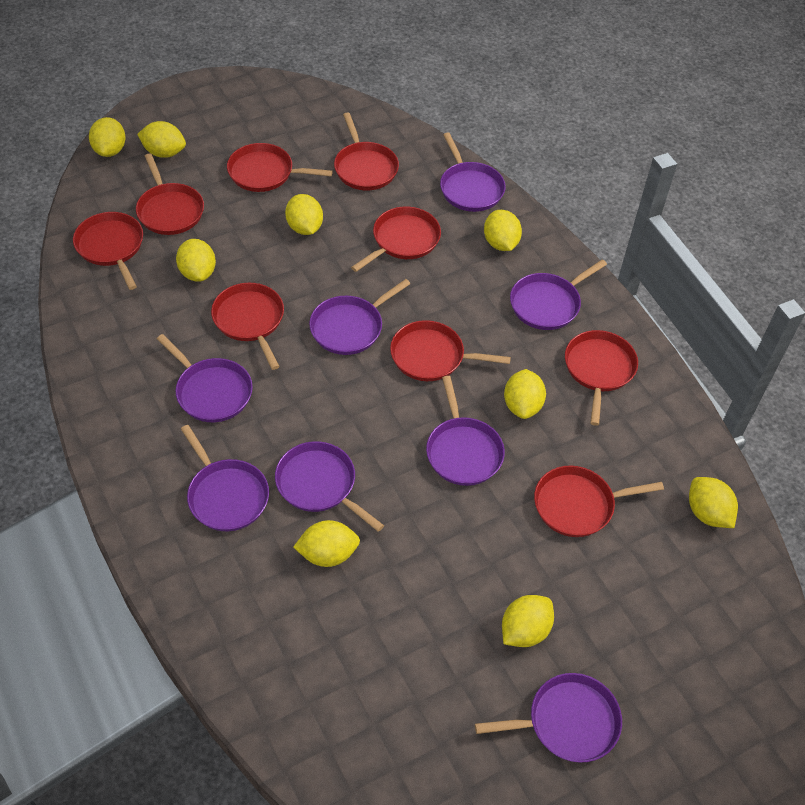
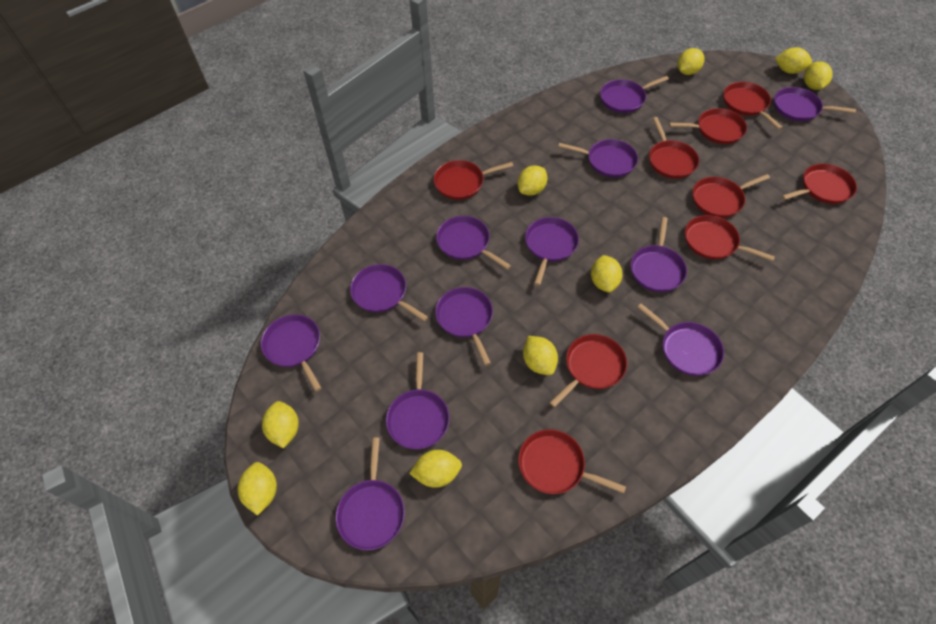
purple pan: 8 -> 12

